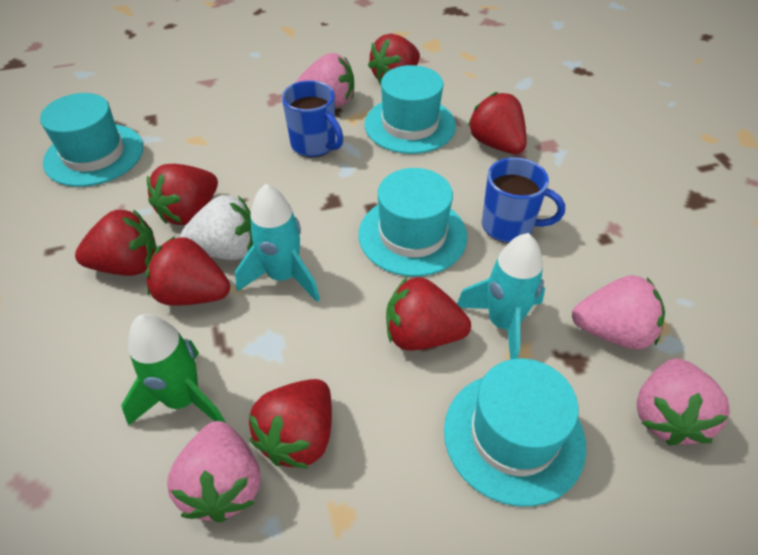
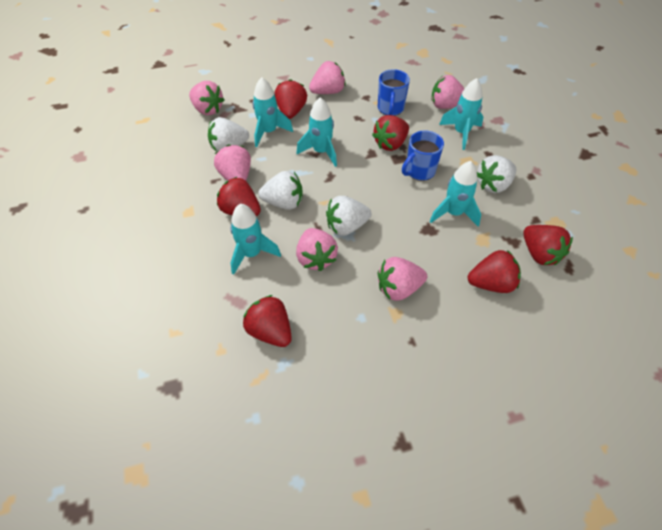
green rocket: 1 -> 0
pink strawberry: 4 -> 6
red strawberry: 7 -> 6
turquoise hat: 4 -> 0
turquoise rocket: 2 -> 5
white strawberry: 1 -> 4

